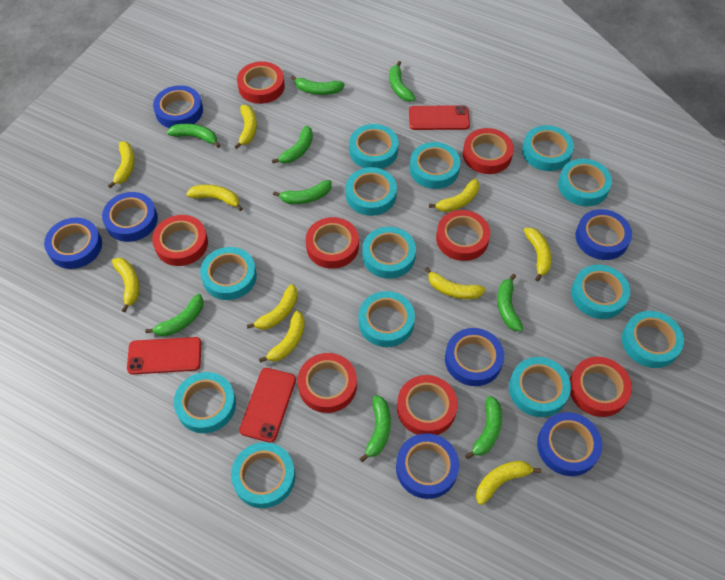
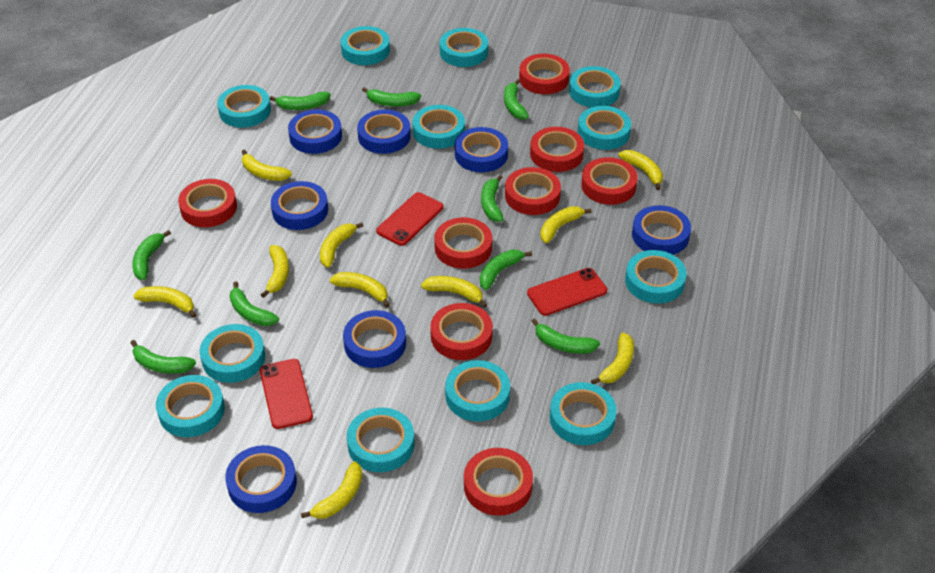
turquoise tape: 13 -> 12

